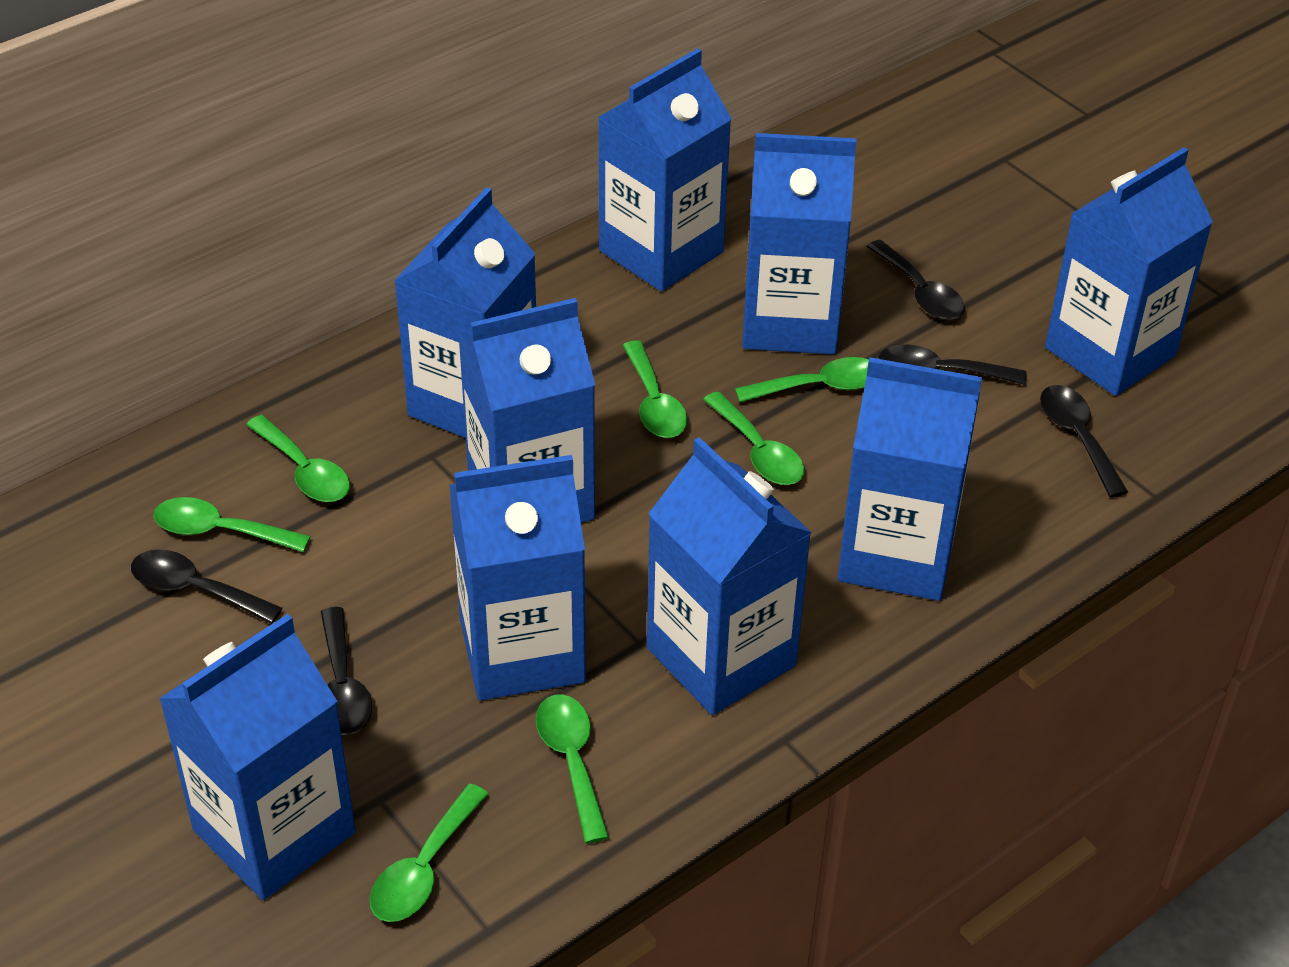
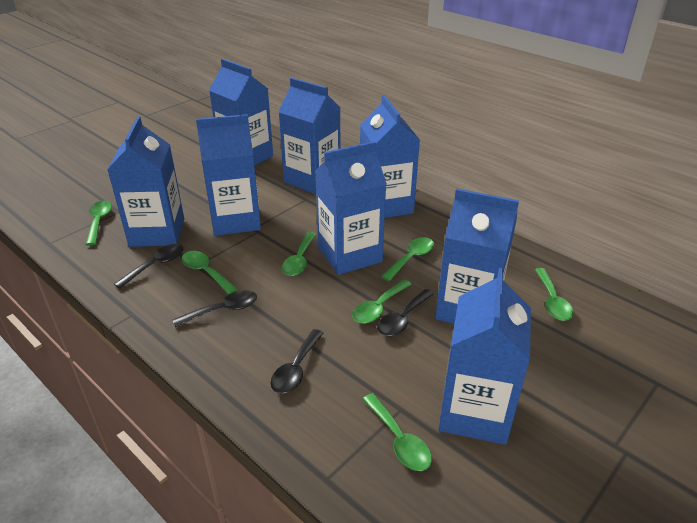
black spoon: 5 -> 4
blue carton: 9 -> 8

